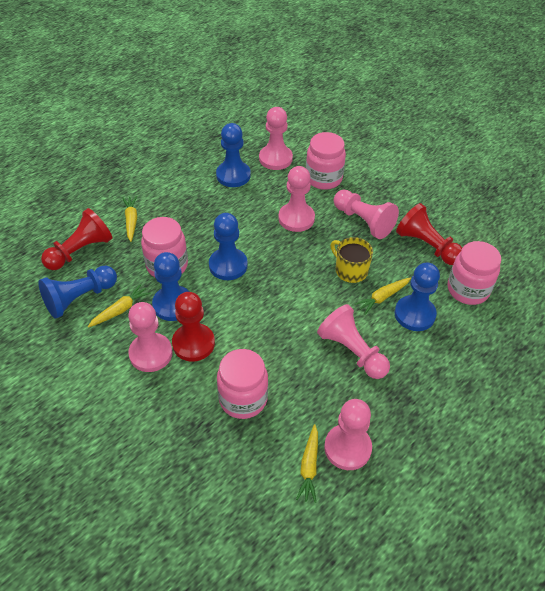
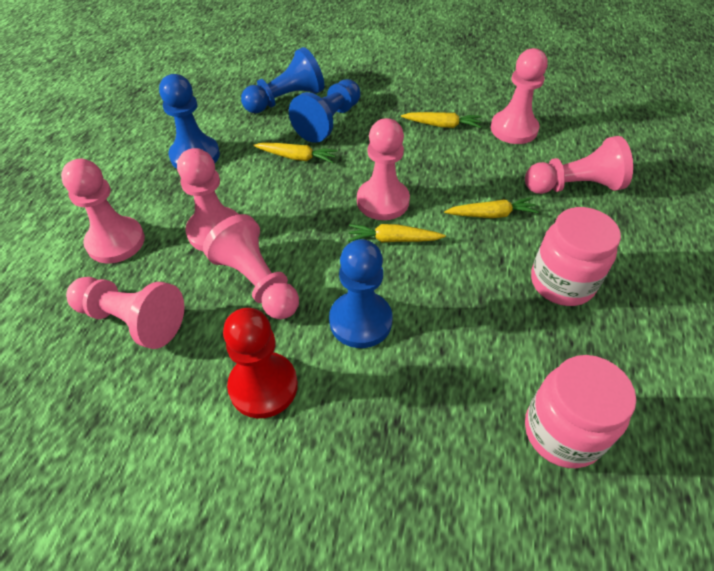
blue pawn: 5 -> 4
pink jar: 4 -> 2
pink pawn: 6 -> 7
red pawn: 3 -> 1
yellow mug: 1 -> 0

